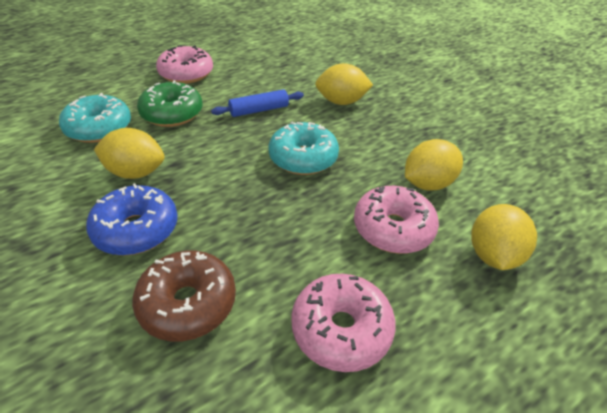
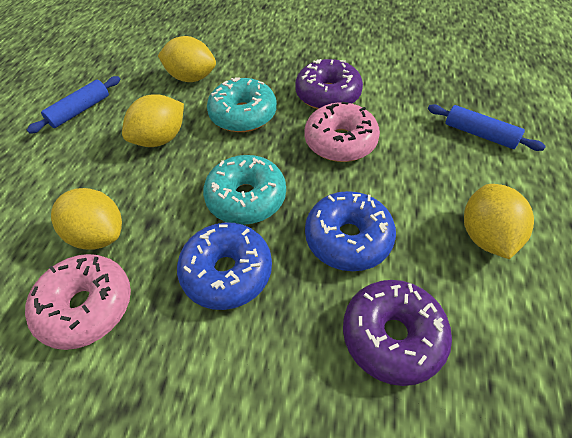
blue donut: 1 -> 2
blue rolling pin: 1 -> 2
brown donut: 1 -> 0
green donut: 1 -> 0
pink donut: 3 -> 2
purple donut: 0 -> 2

